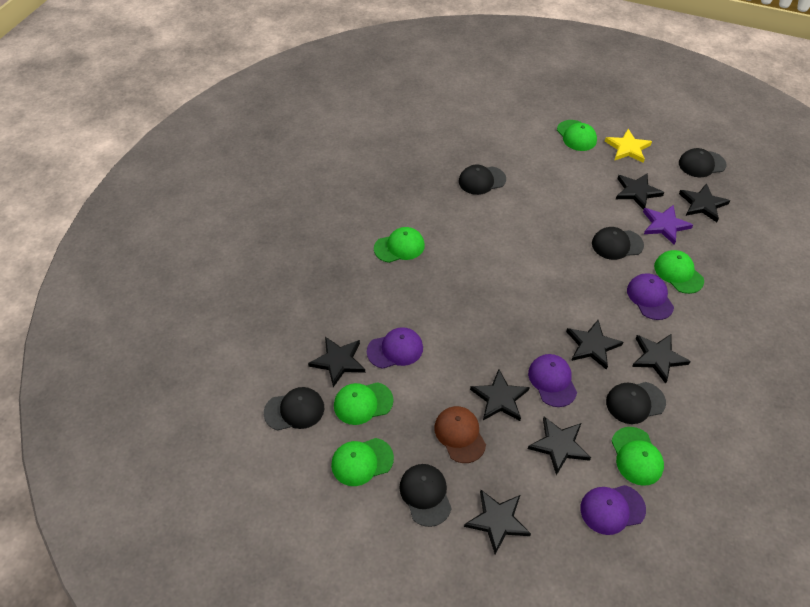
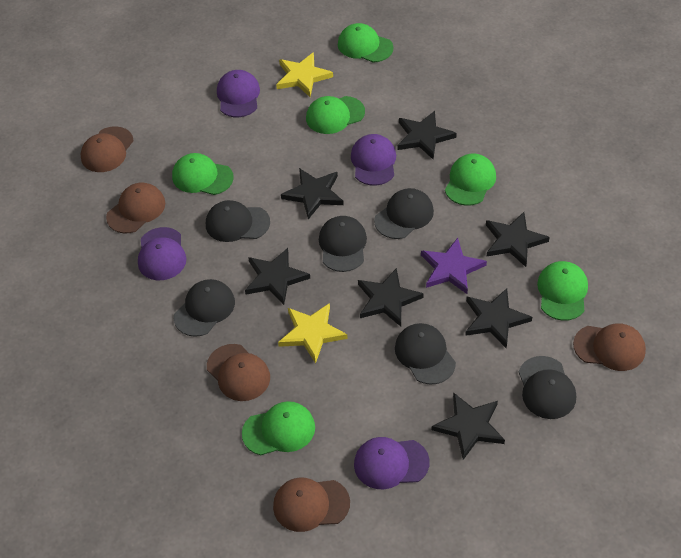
black star: 8 -> 7
brown cap: 1 -> 5
yellow star: 1 -> 2

